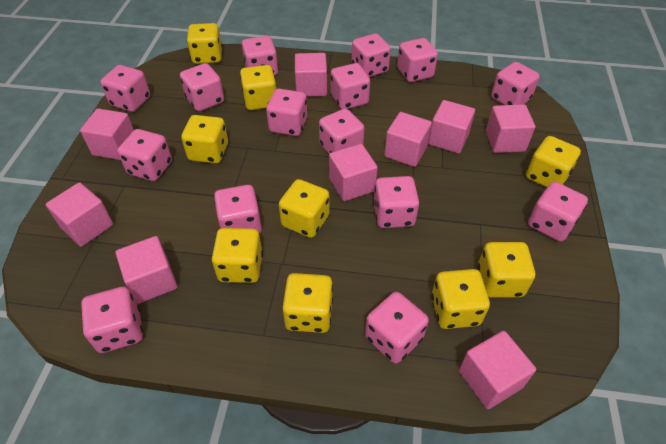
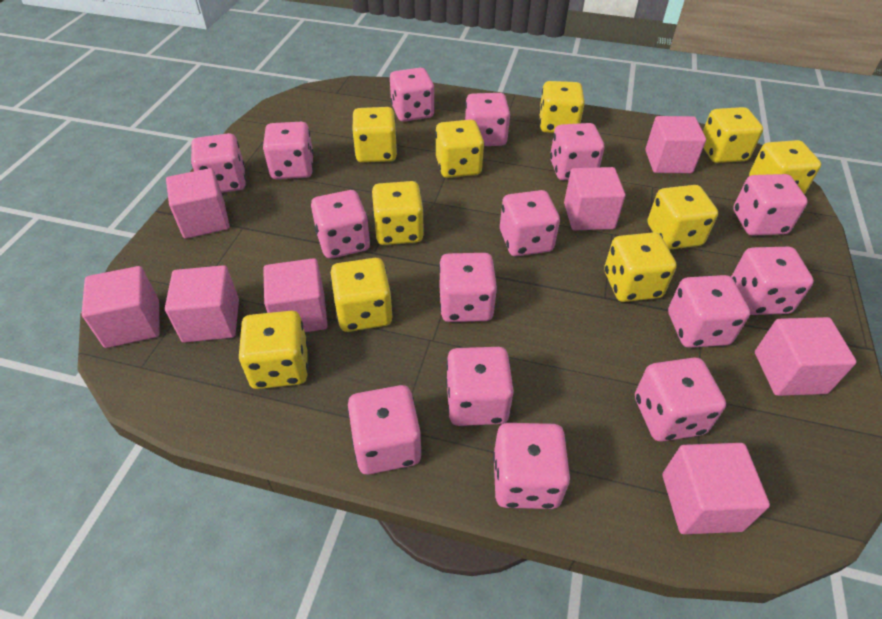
pink cube: 9 -> 8
yellow dice: 9 -> 10

